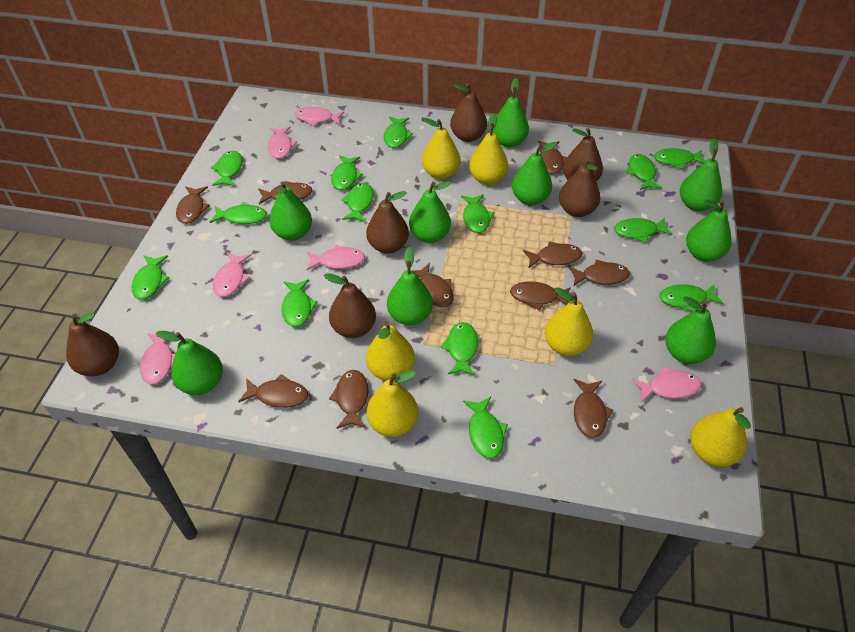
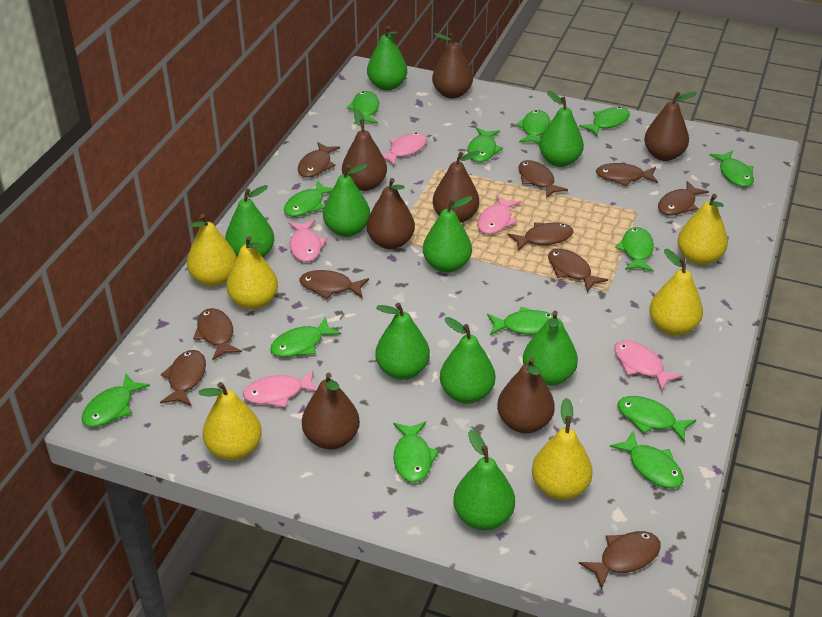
brown pear: 6 -> 7
green fish: 14 -> 13
pink fish: 6 -> 5

